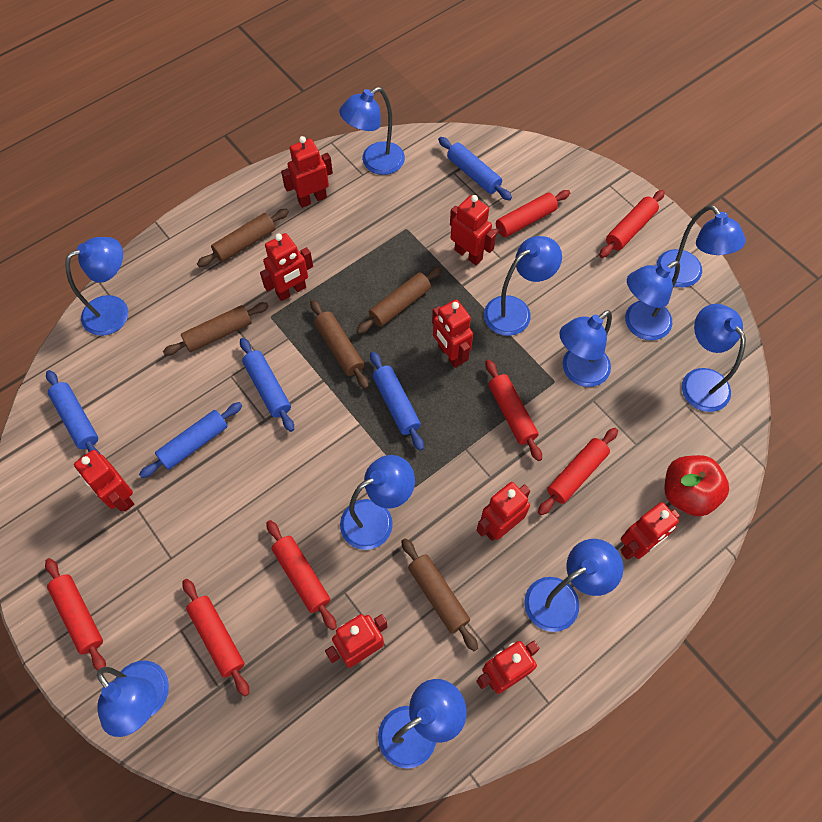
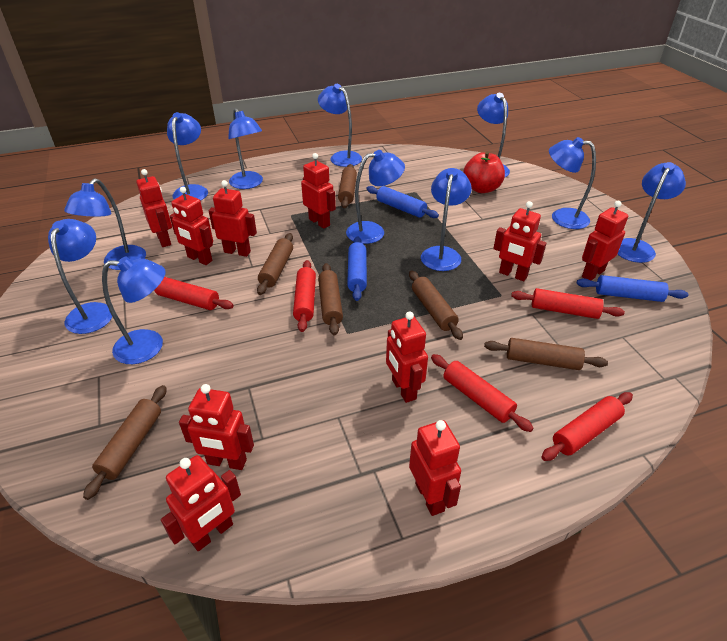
blue rolling pin: 5 -> 3
brown rolling pin: 5 -> 6
red robot: 9 -> 10
red rolling pin: 7 -> 5

